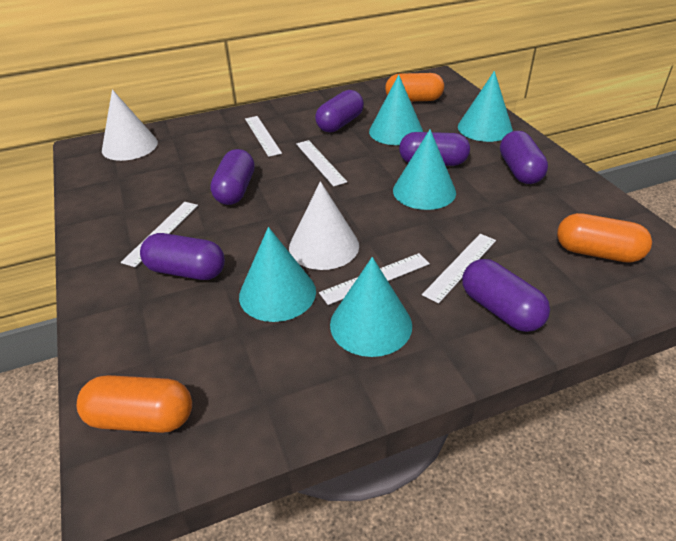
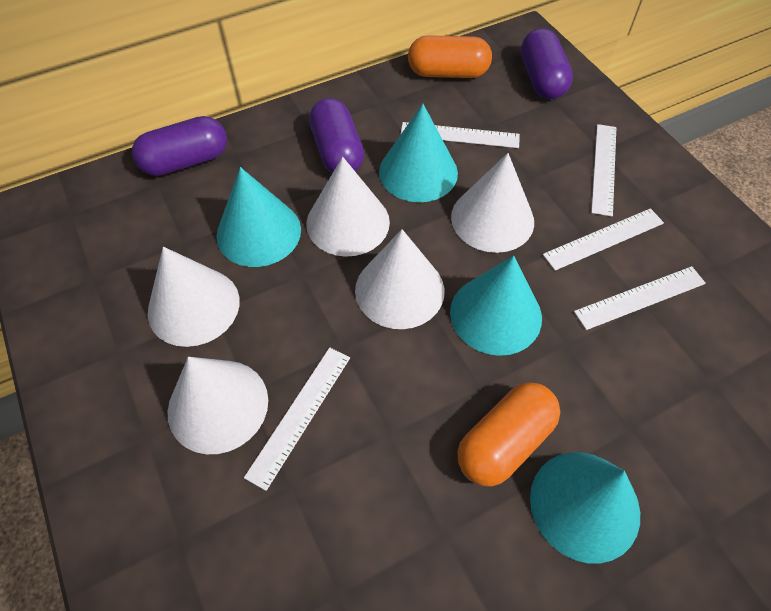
orange capsule: 3 -> 2
purple capsule: 6 -> 3
turquoise cone: 5 -> 4
white cone: 2 -> 5

